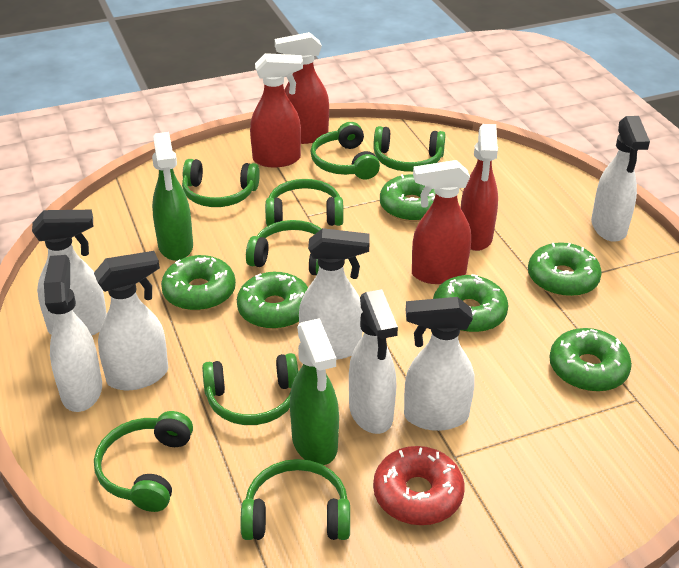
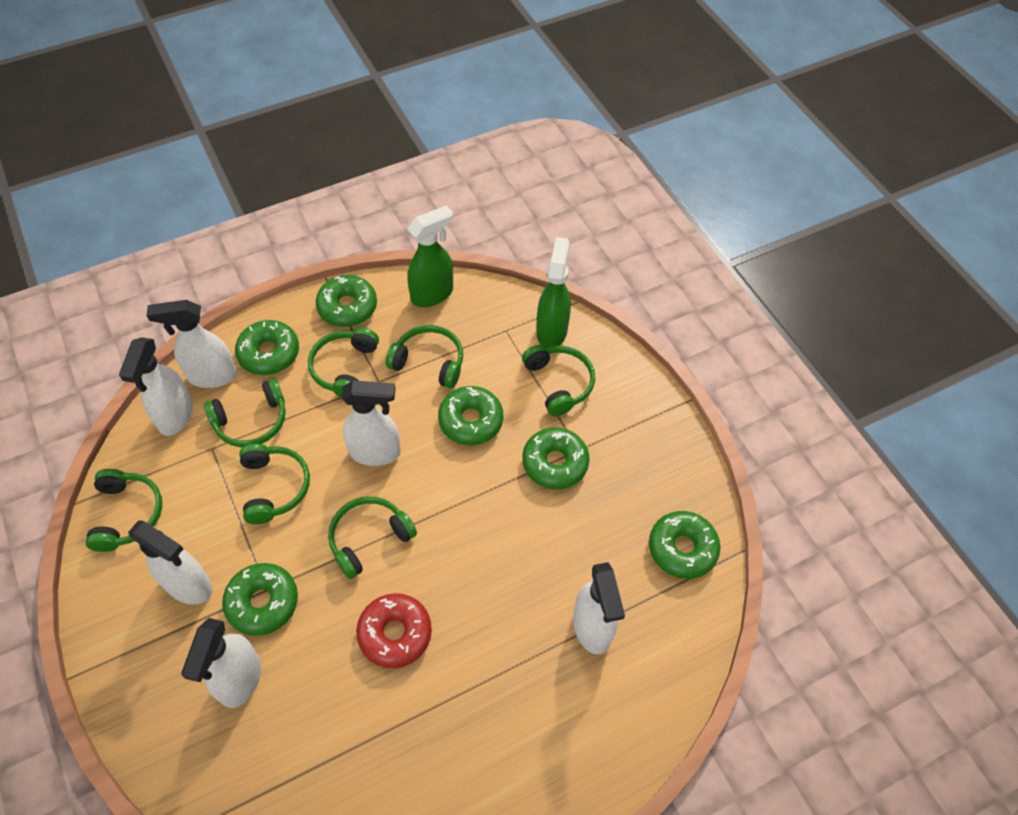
green headphones: 8 -> 7
red spray bottle: 4 -> 0
white spray bottle: 7 -> 6

